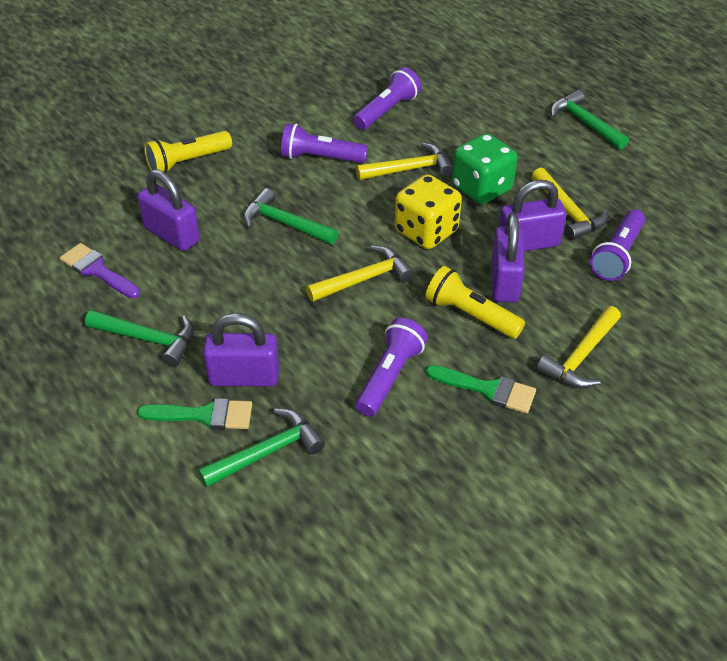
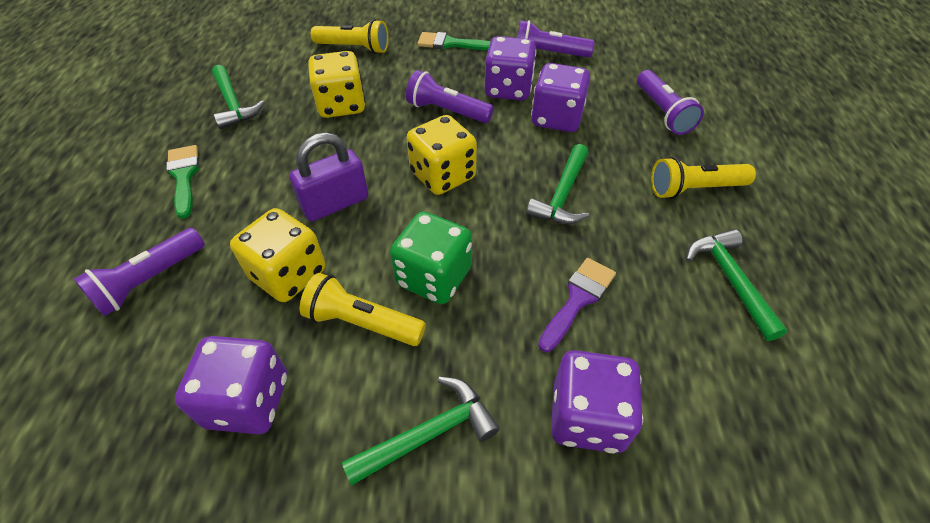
purple dice: 0 -> 4
purple padlock: 4 -> 1
yellow dice: 1 -> 3
yellow flashlight: 2 -> 3
yellow hammer: 4 -> 0

